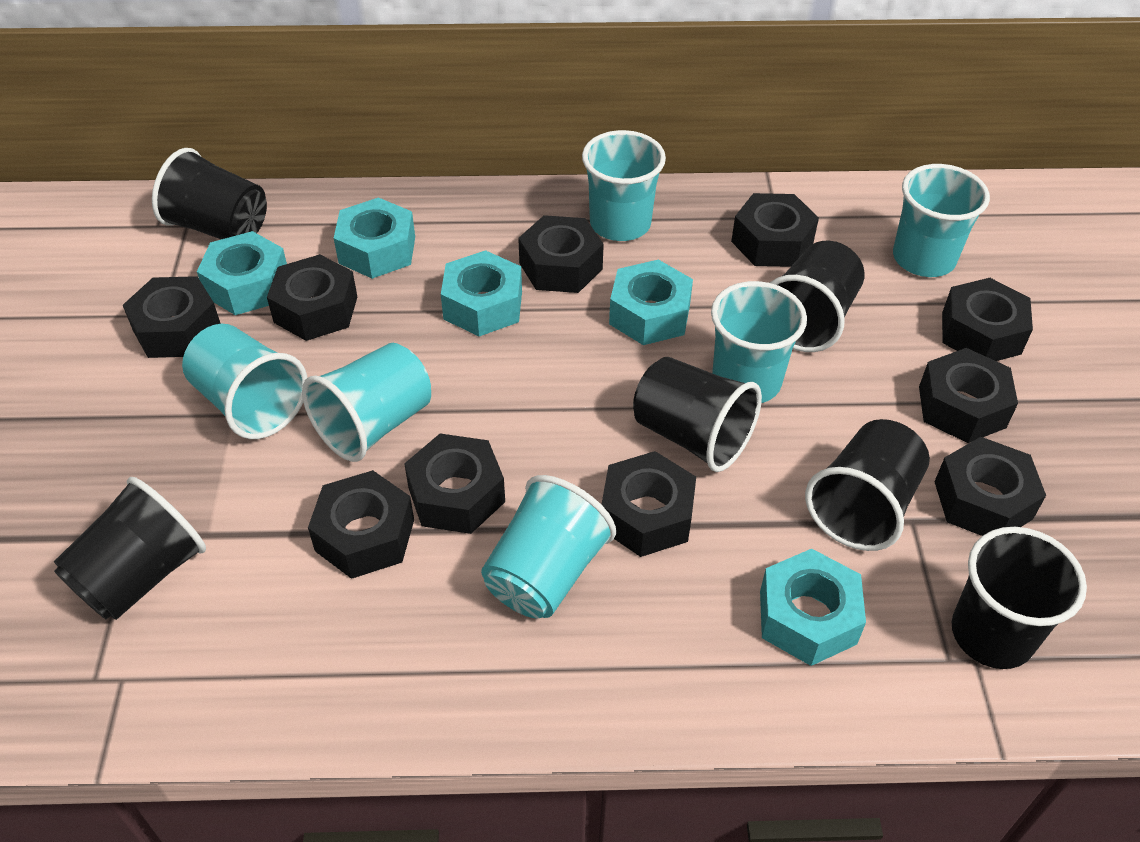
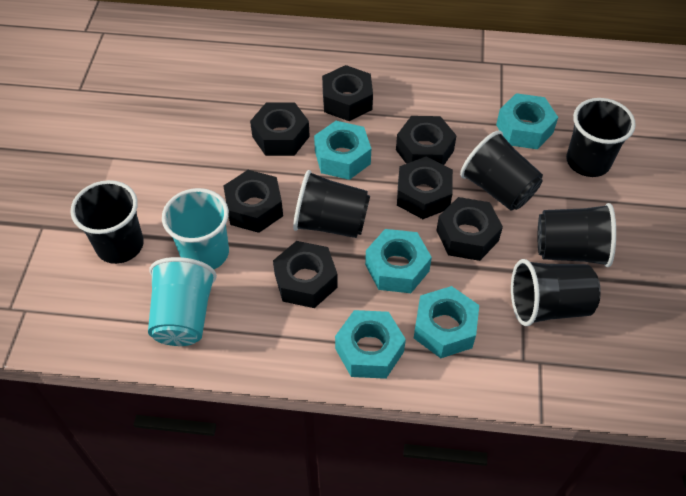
black nut: 10 -> 7
turquoise cup: 6 -> 2

